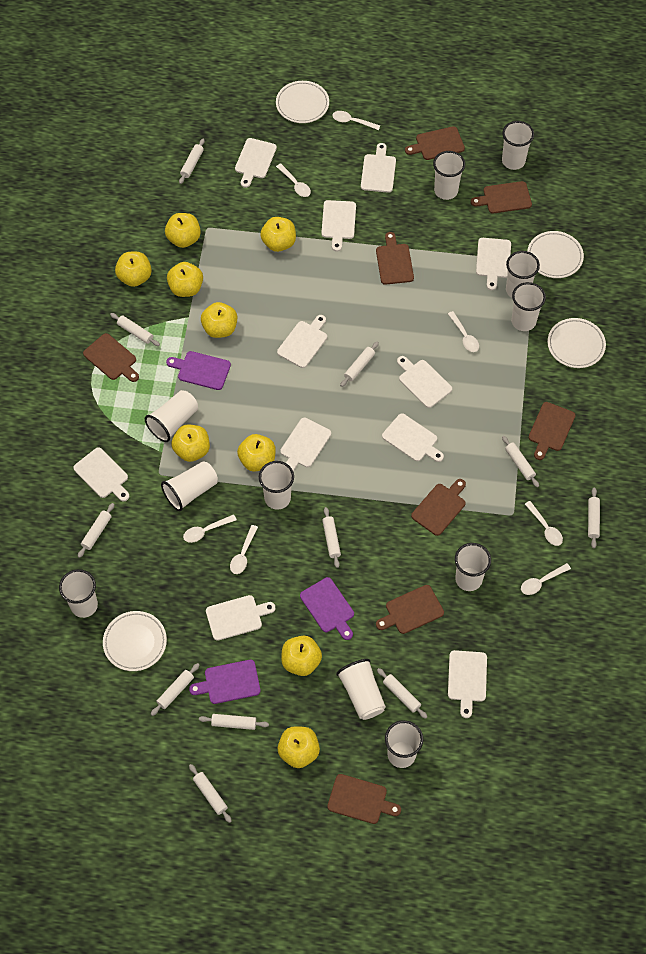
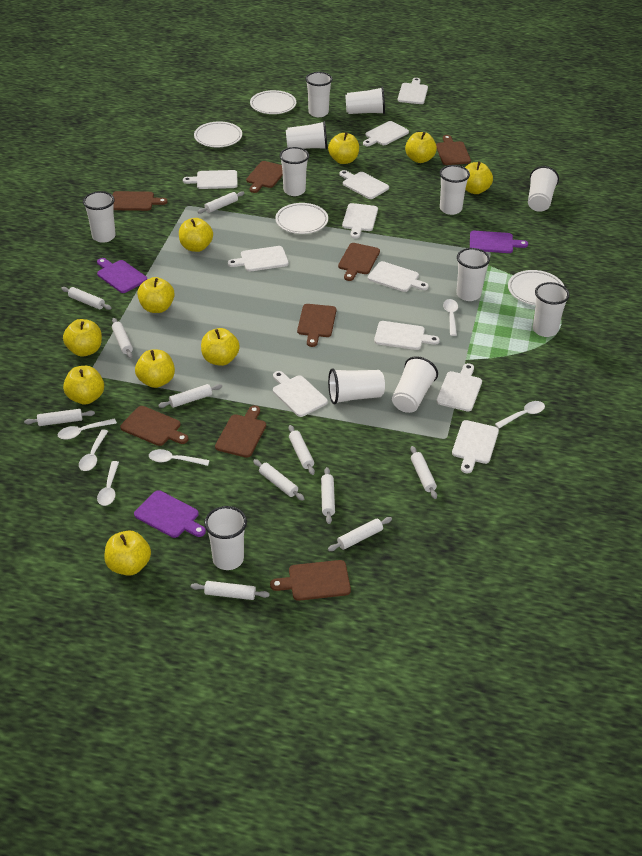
white cup: 11 -> 12
white spoon: 7 -> 6
yellow apple: 9 -> 10

